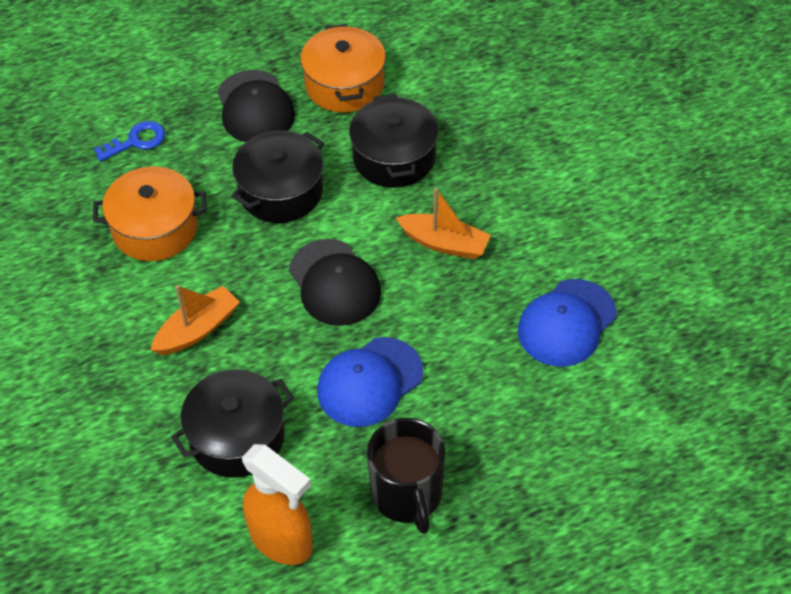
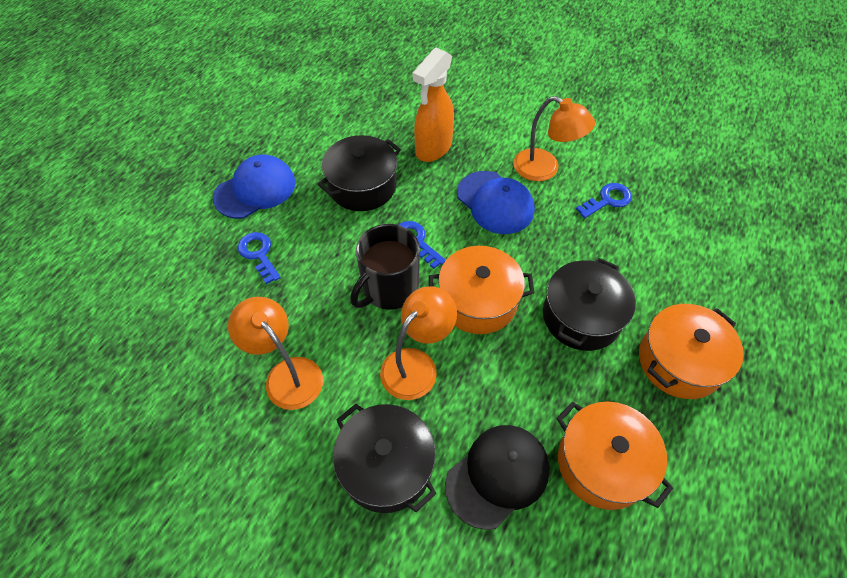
black cap: 2 -> 1
blue key: 1 -> 3
orange boat: 2 -> 0
orange lamp: 0 -> 3
orange pot: 2 -> 3

